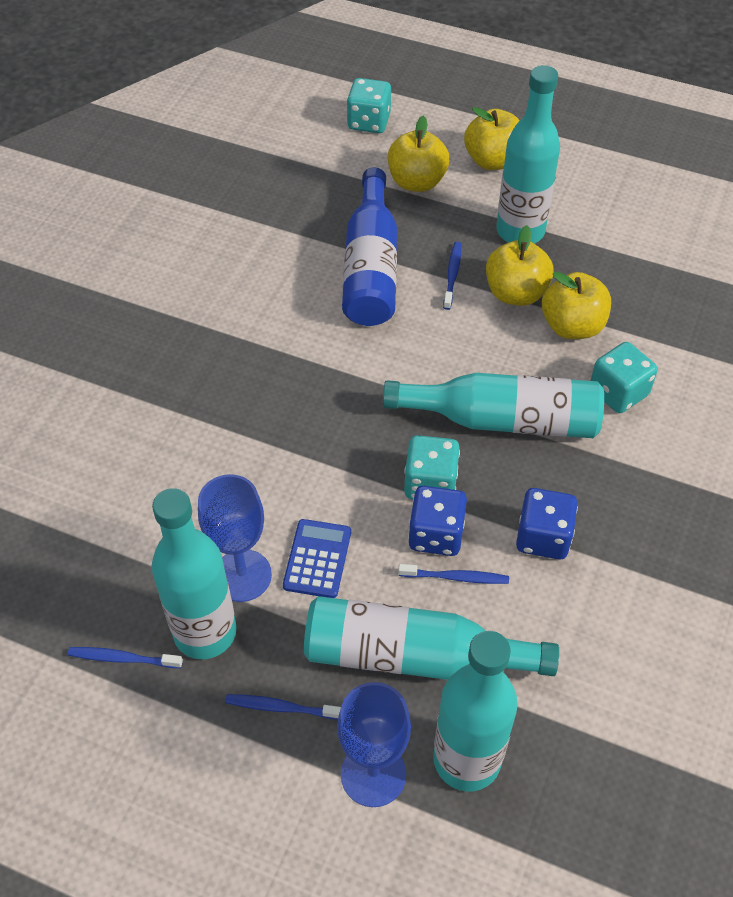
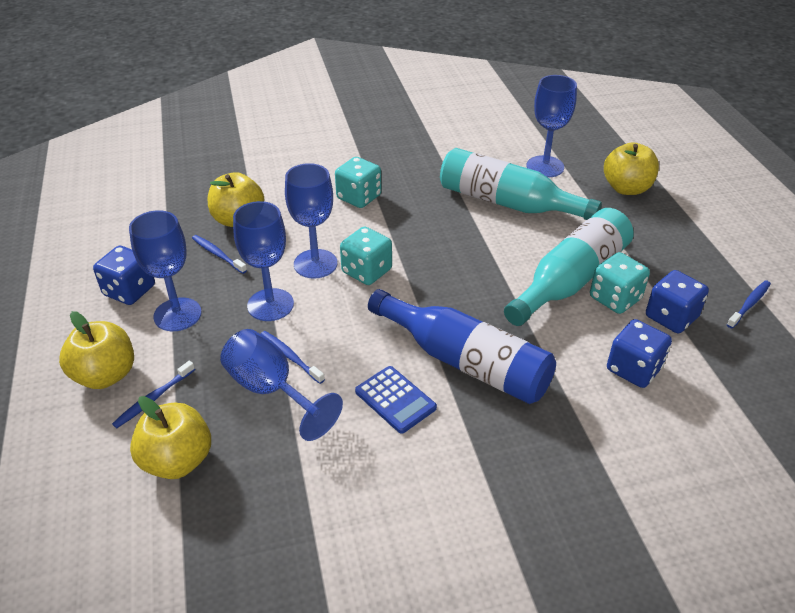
blue dice: 2 -> 3
blue goblet: 2 -> 5
turquoise bottle: 5 -> 2

